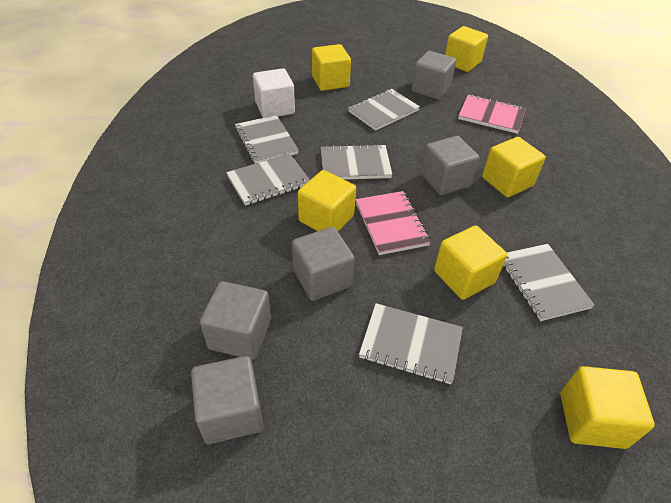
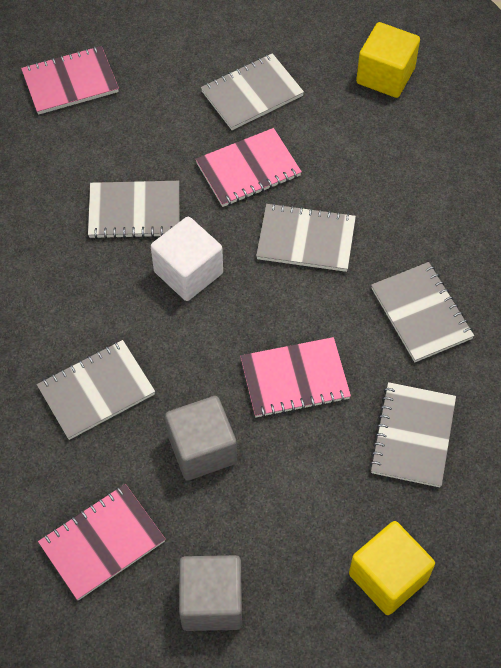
grey cube: 5 -> 2
pink notebook: 2 -> 4
yellow cube: 6 -> 2

